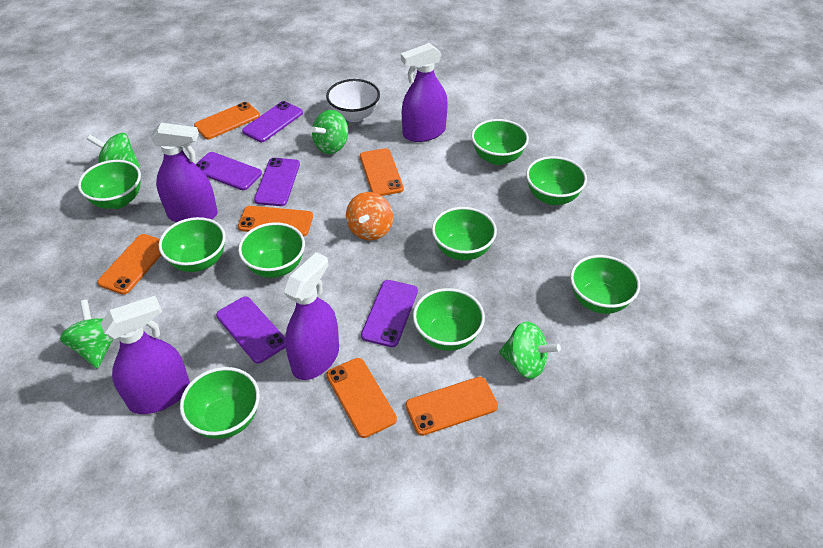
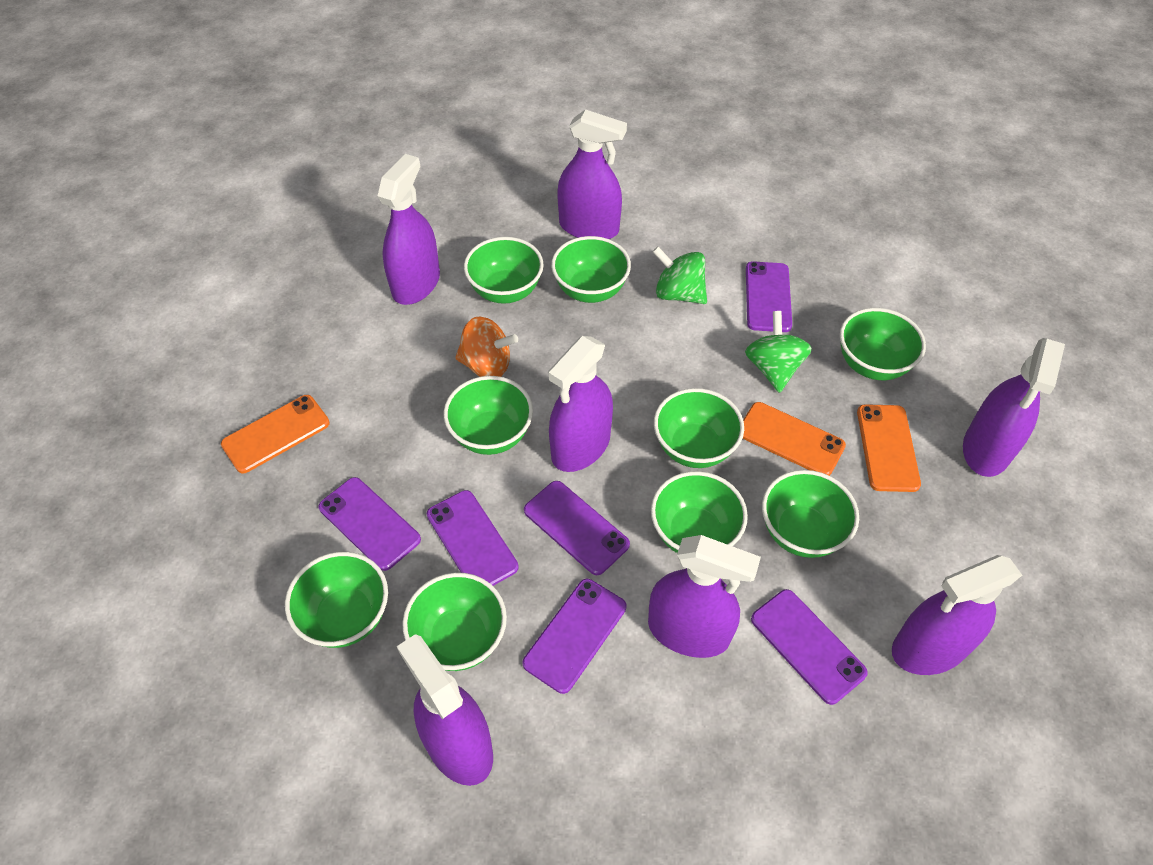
green spinning top: 4 -> 2
orange phone: 6 -> 3
purple phone: 5 -> 6
purple spray bottle: 4 -> 7
white bowl: 1 -> 0

